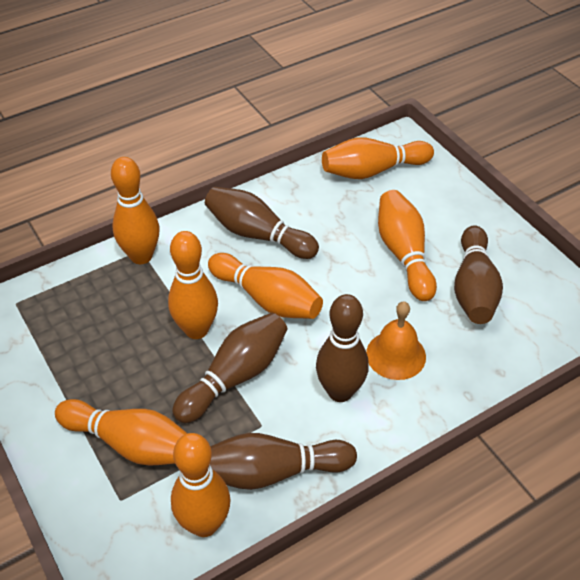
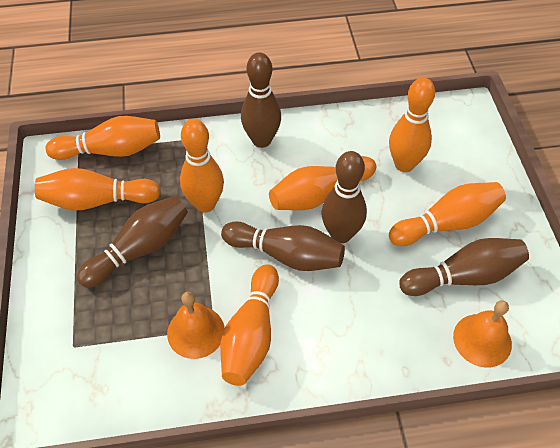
orange bell: 1 -> 2

